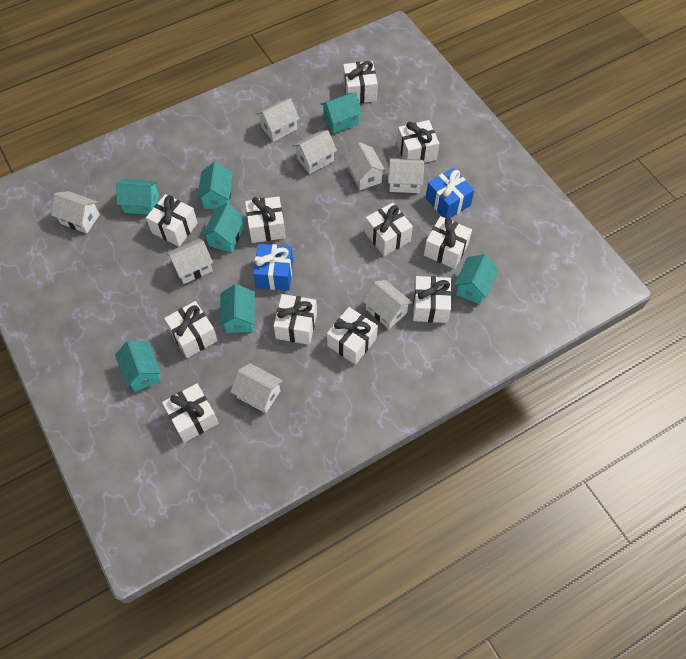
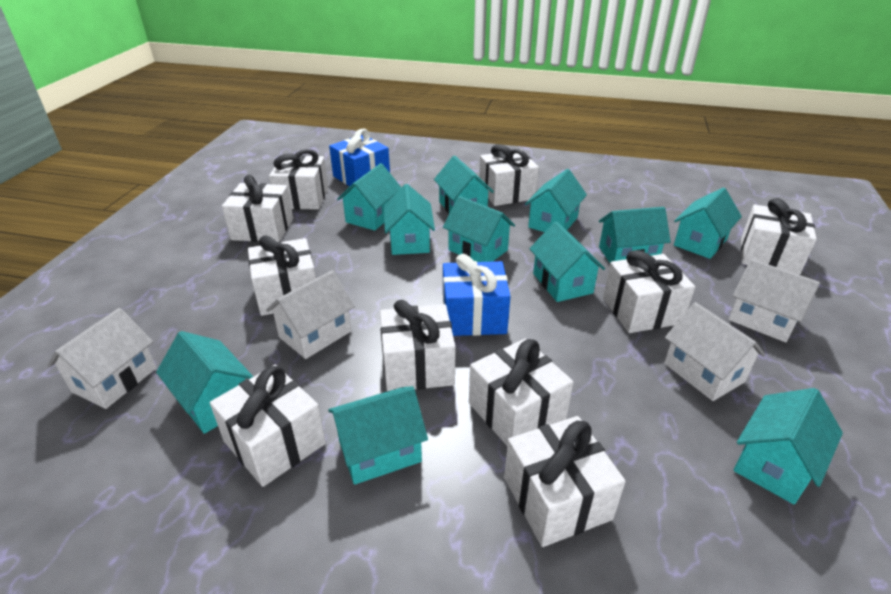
turquoise house: 7 -> 11
white gift: 11 -> 10
white house: 8 -> 4

